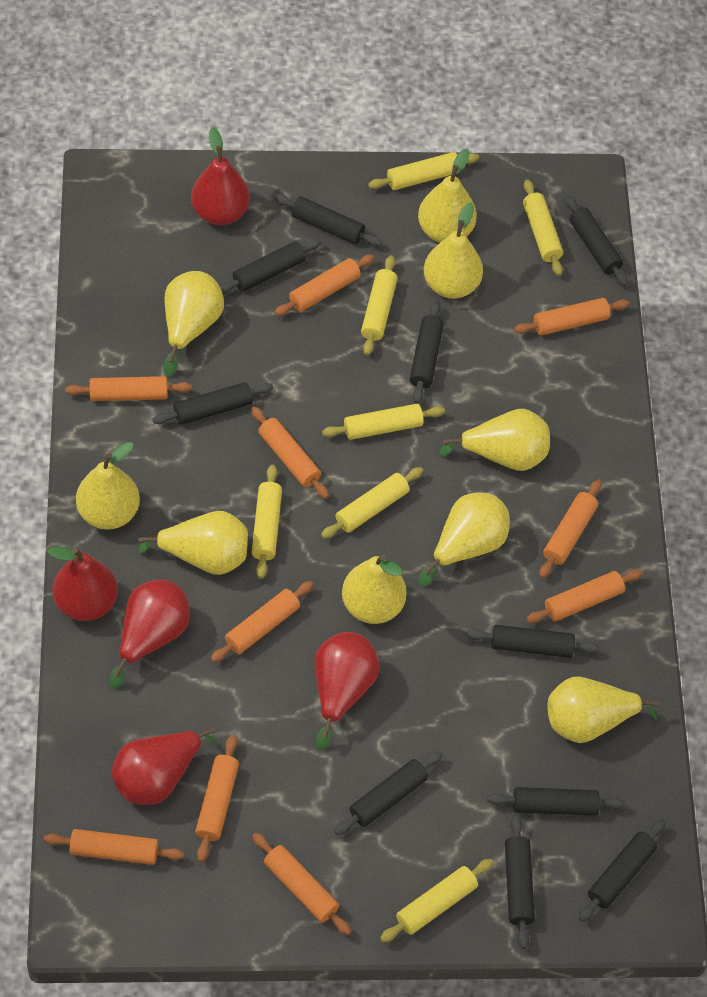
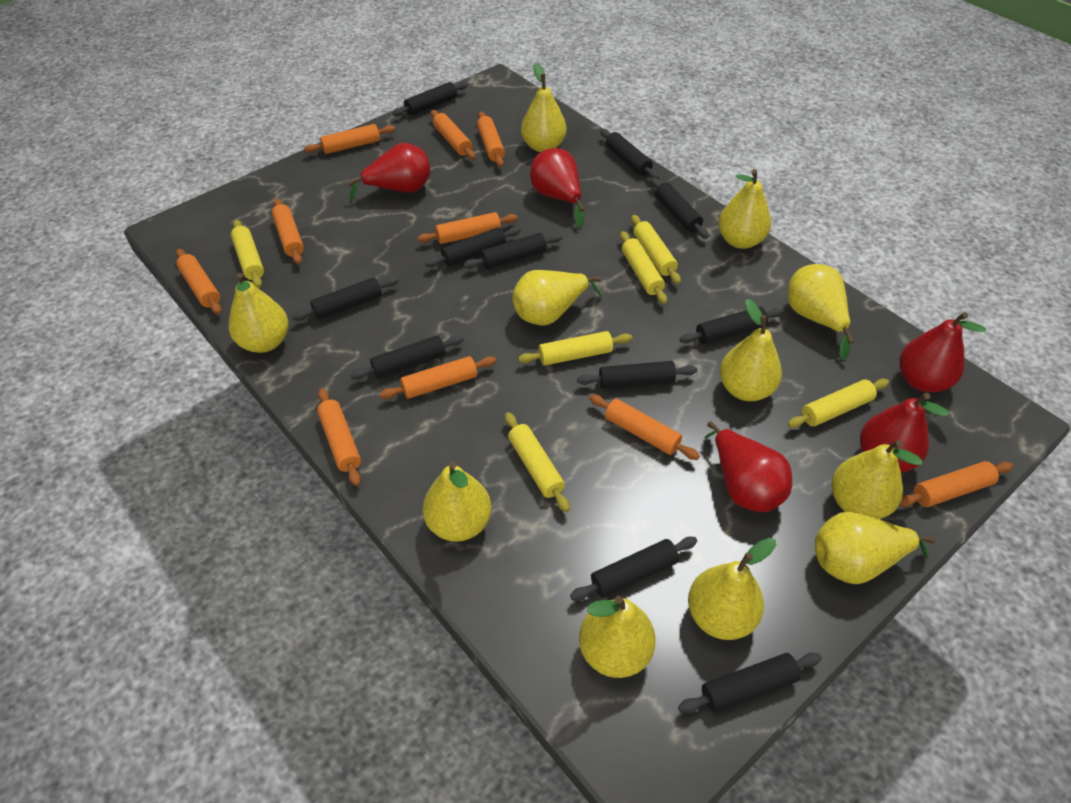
black rolling pin: 10 -> 11
yellow pear: 9 -> 11
yellow rolling pin: 7 -> 6

